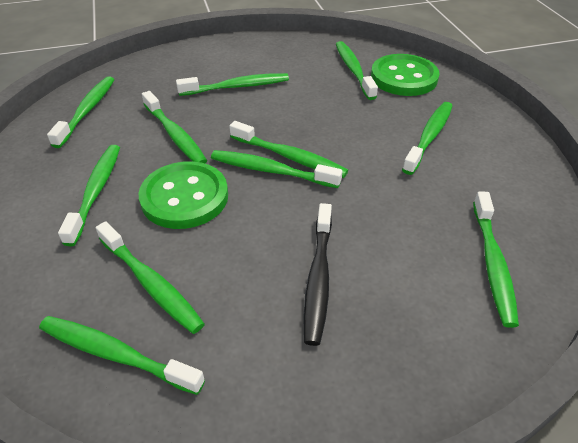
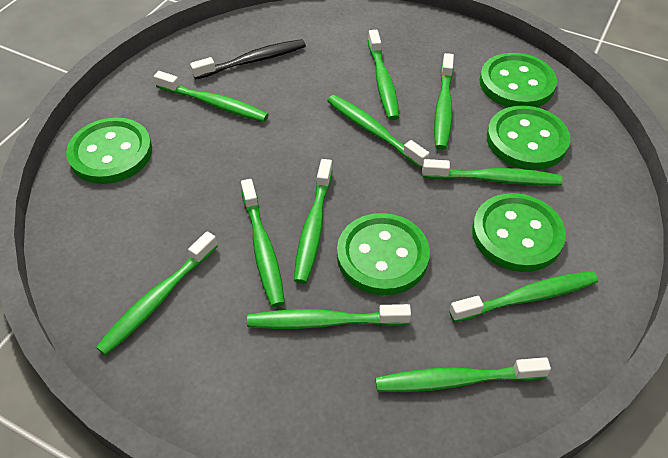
green button: 2 -> 5

